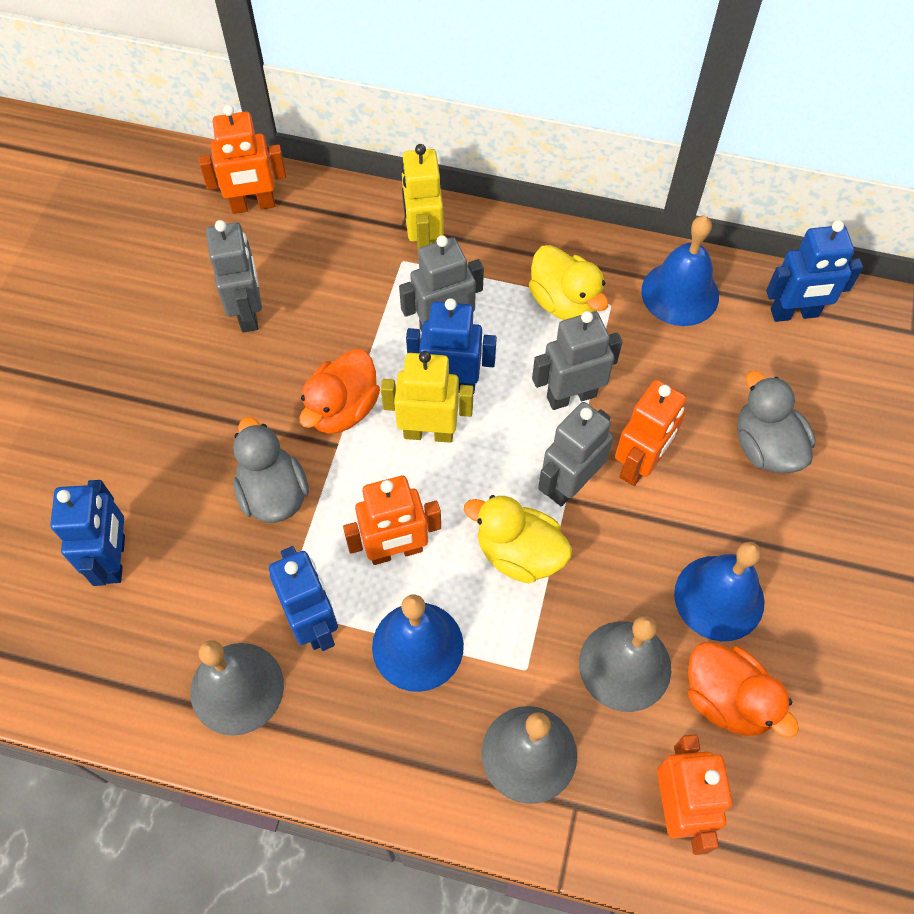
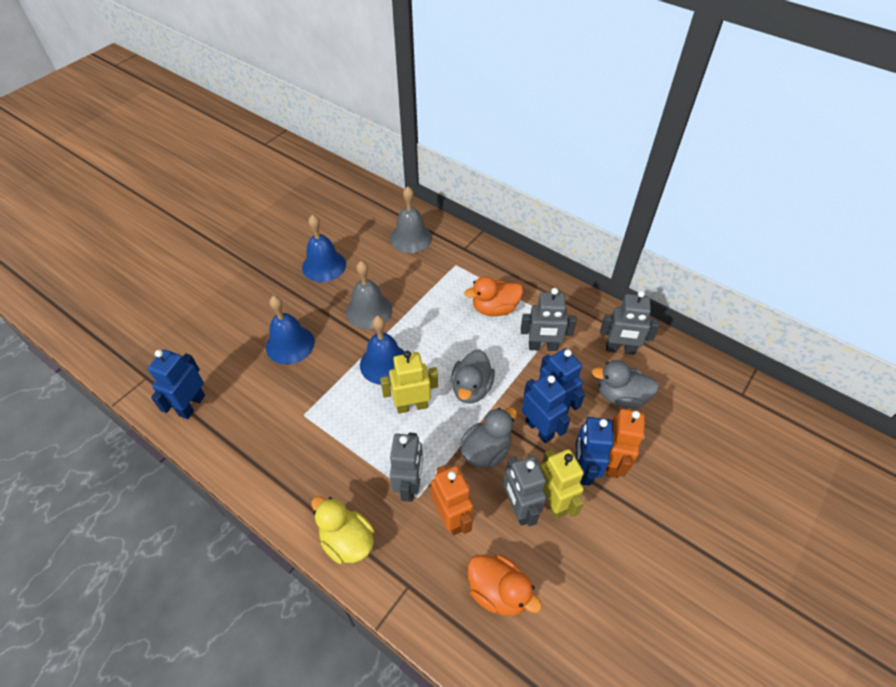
grey bell: 3 -> 2
grey duck: 2 -> 3
orange robot: 4 -> 2
yellow duck: 2 -> 1

